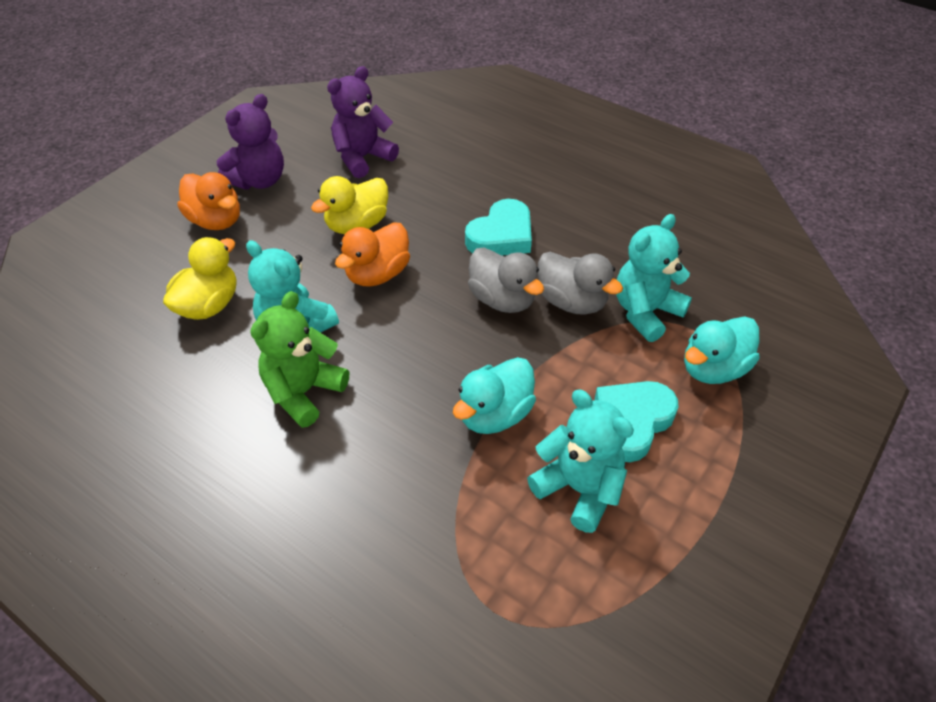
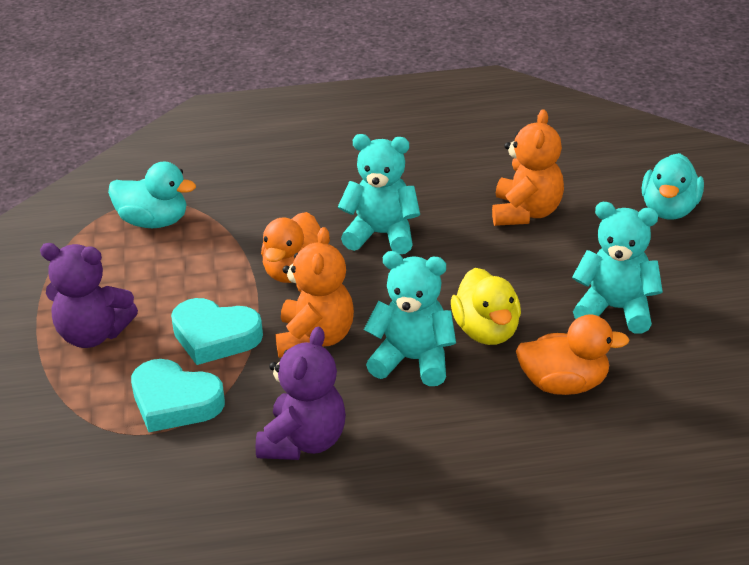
green teddy bear: 1 -> 0
grey duck: 2 -> 0
orange teddy bear: 0 -> 2
yellow duck: 2 -> 1

